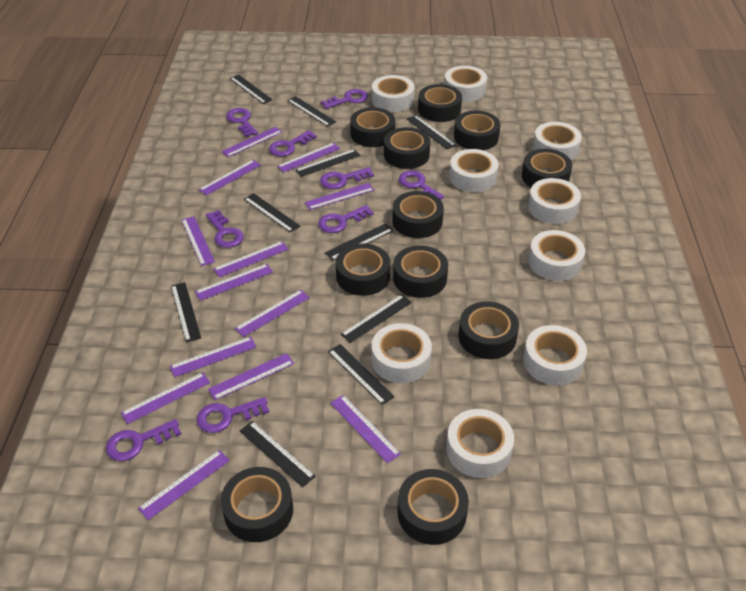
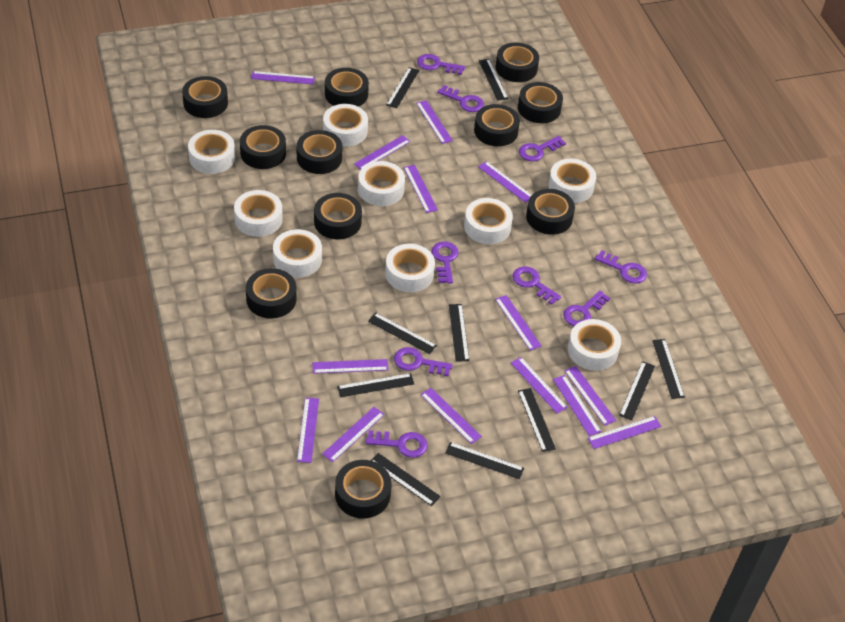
purple ruler: 13 -> 14

